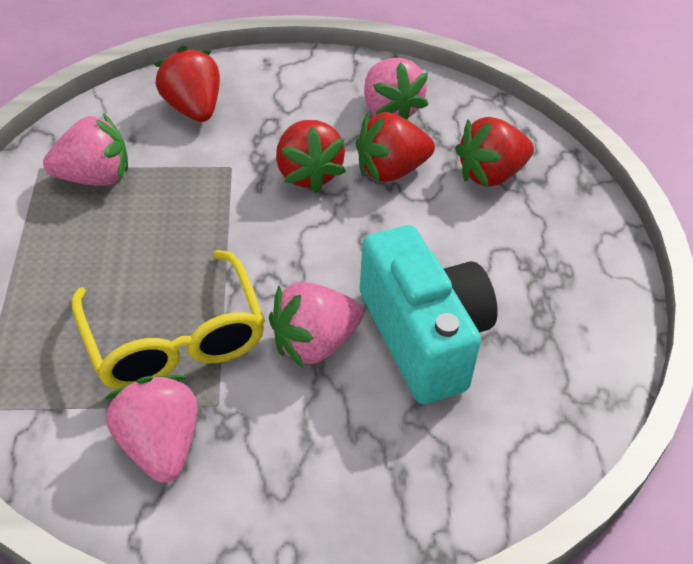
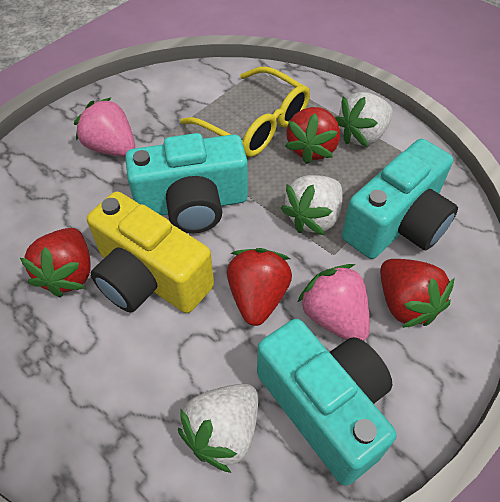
pink strawberry: 4 -> 2
turquoise camera: 1 -> 3
white strawberry: 0 -> 3
yellow camera: 0 -> 1

